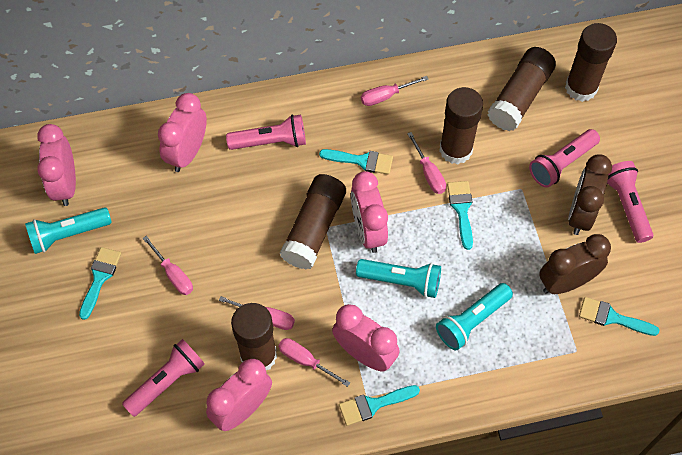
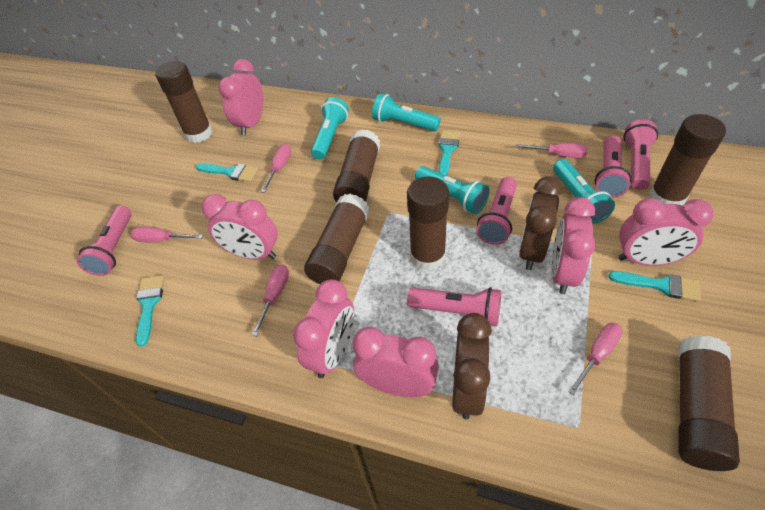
brown glue stick: 5 -> 6
pink clock: 5 -> 6
pink flashlight: 4 -> 5
turquoise brush: 5 -> 4
turquoise flashlight: 3 -> 4

